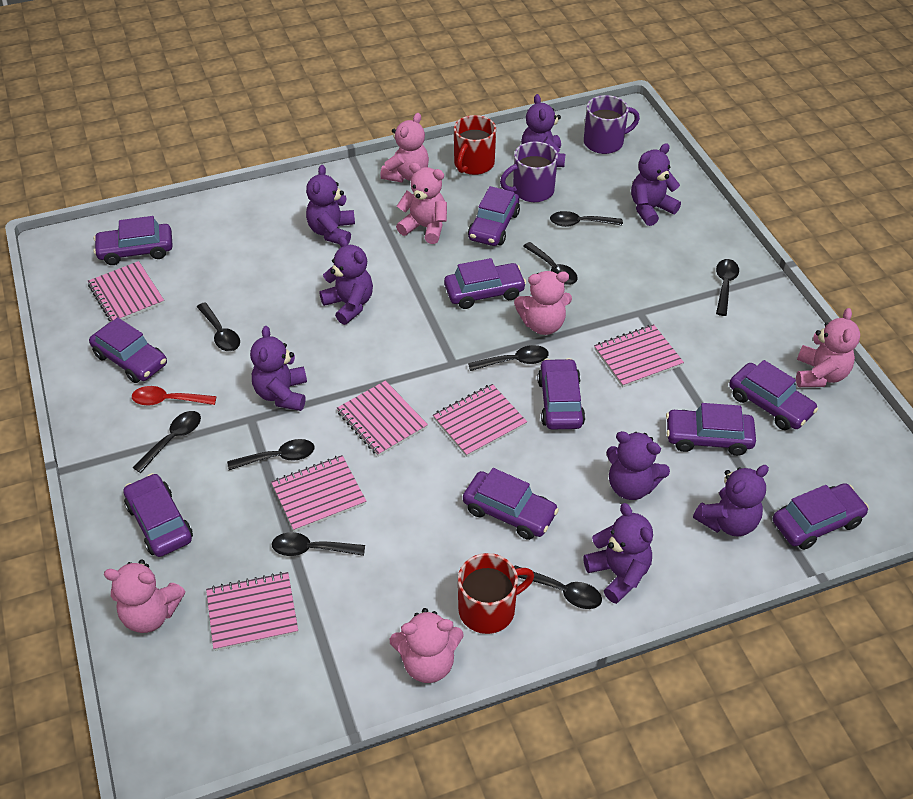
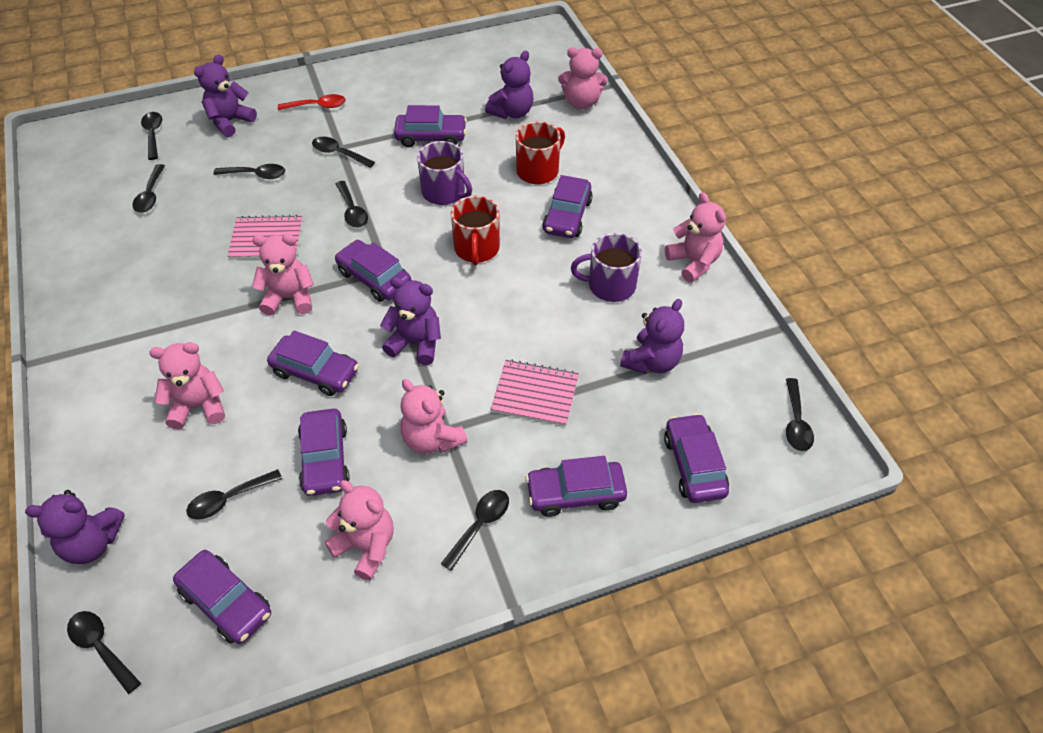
pink notebook: 6 -> 2
purple car: 10 -> 8
purple teddy bear: 8 -> 5

